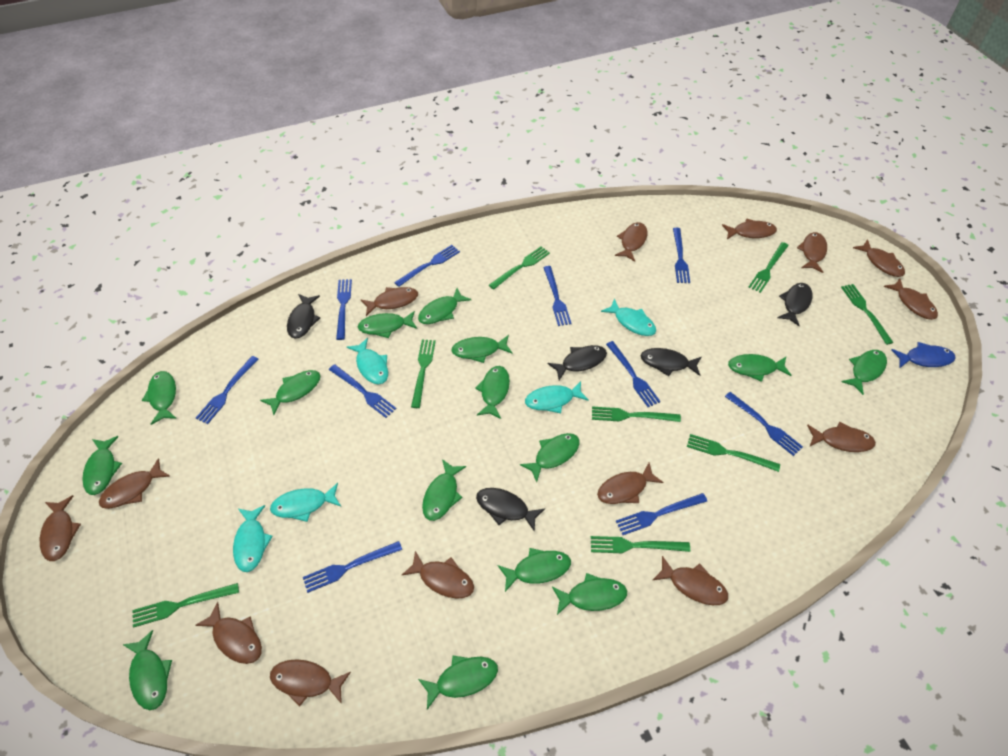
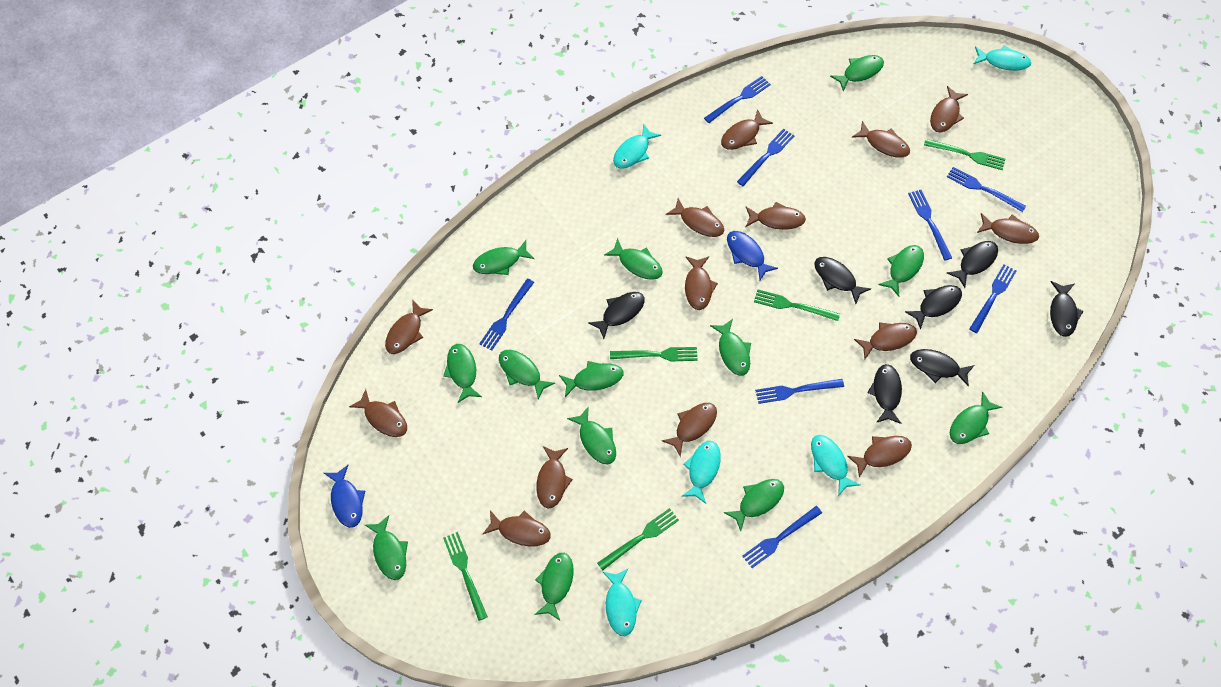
black fish: 5 -> 7
blue fish: 1 -> 2
blue fork: 10 -> 8
green fish: 15 -> 13
green fork: 8 -> 5

